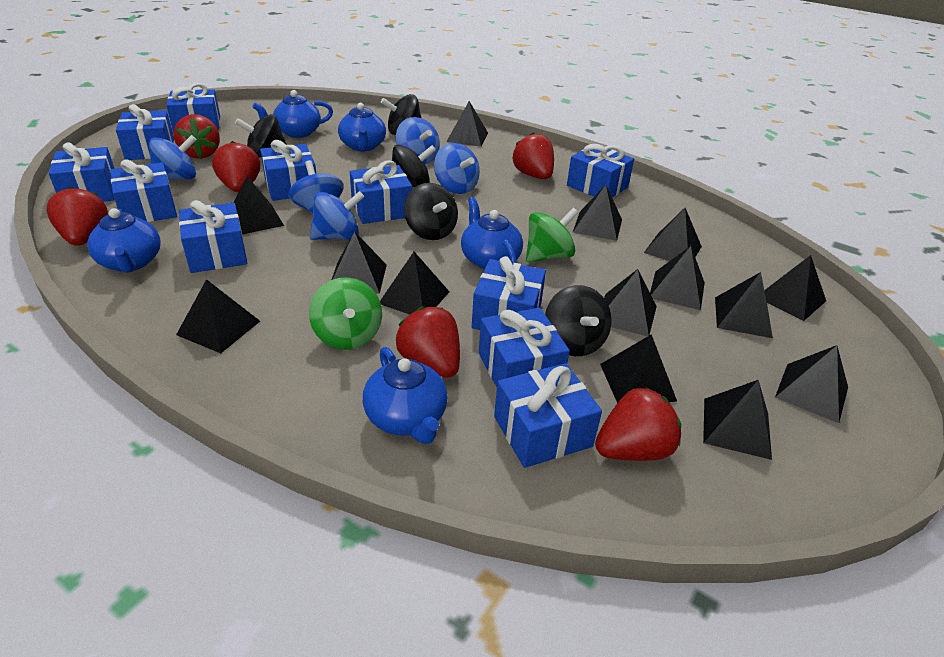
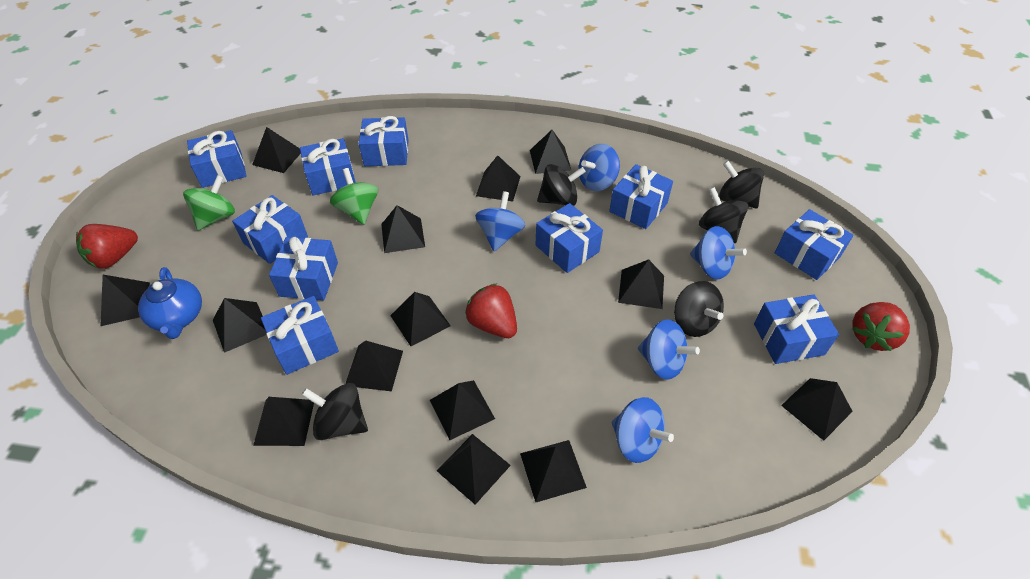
blue gift: 11 -> 10
blue teapot: 5 -> 1
red strawberry: 6 -> 3

